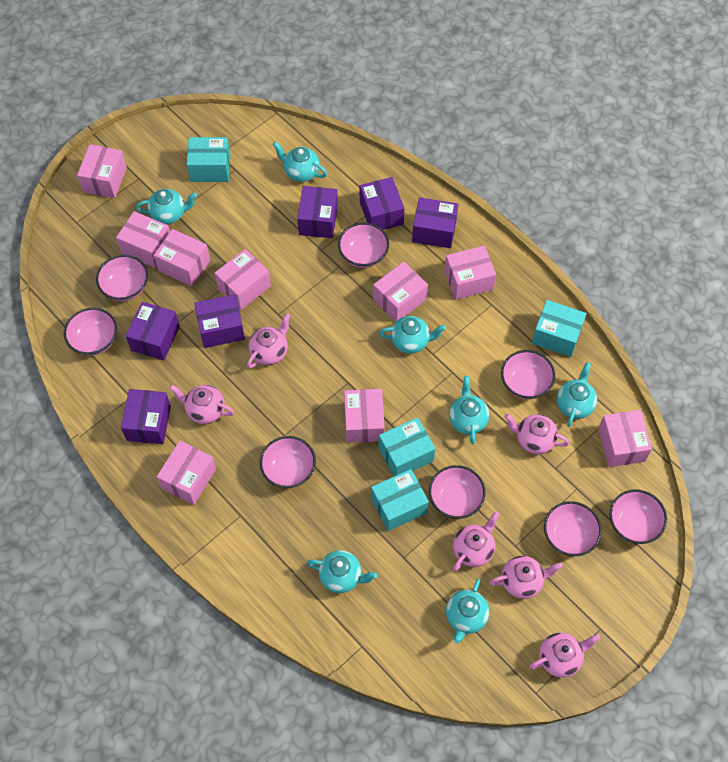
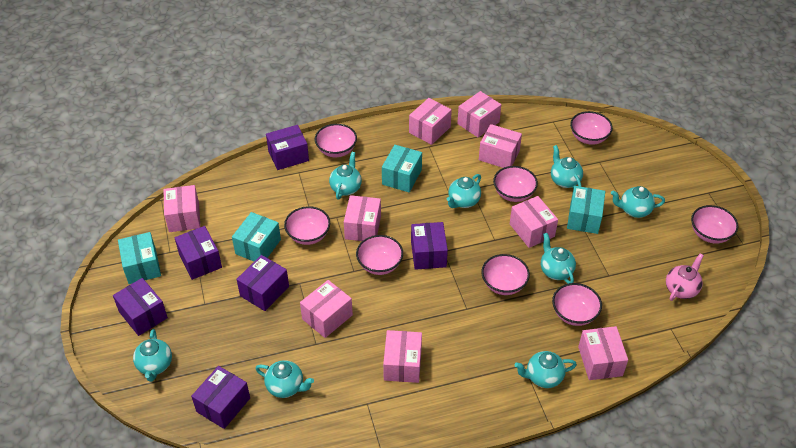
pink teapot: 6 -> 1
turquoise teapot: 7 -> 8

